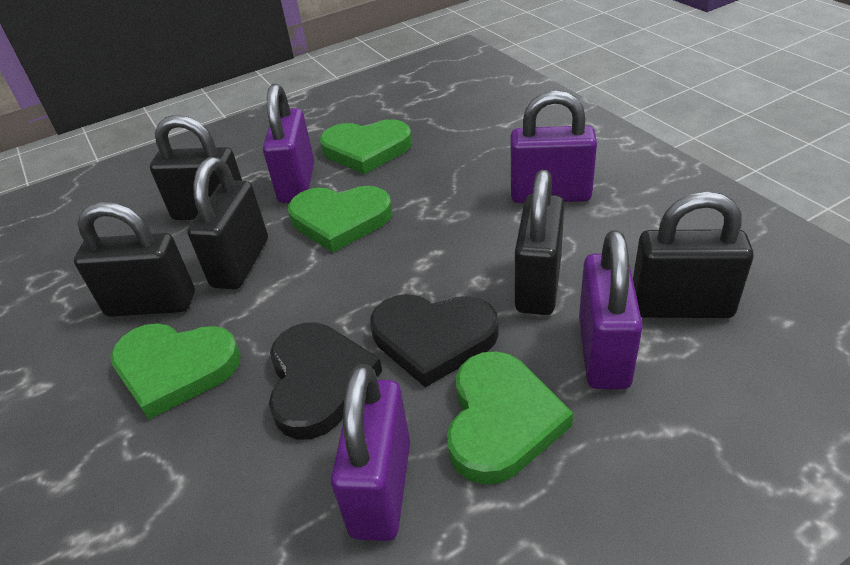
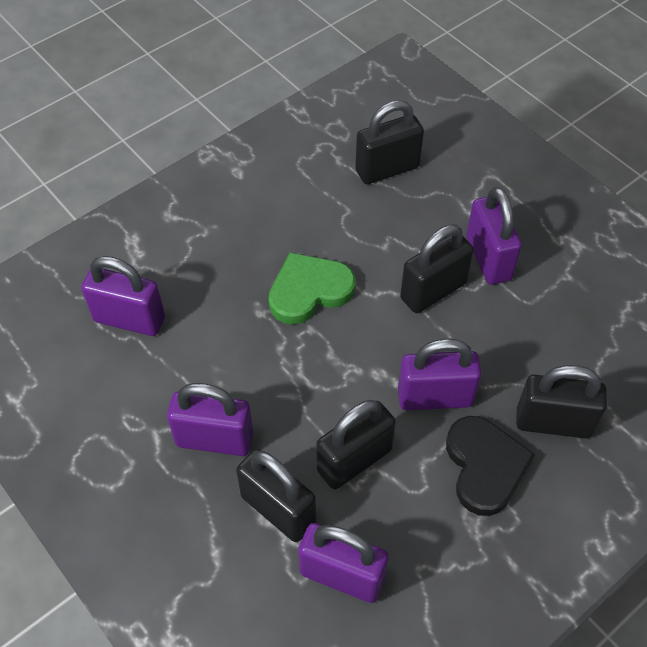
black heart: 2 -> 1
green heart: 4 -> 1
purple padlock: 4 -> 5

